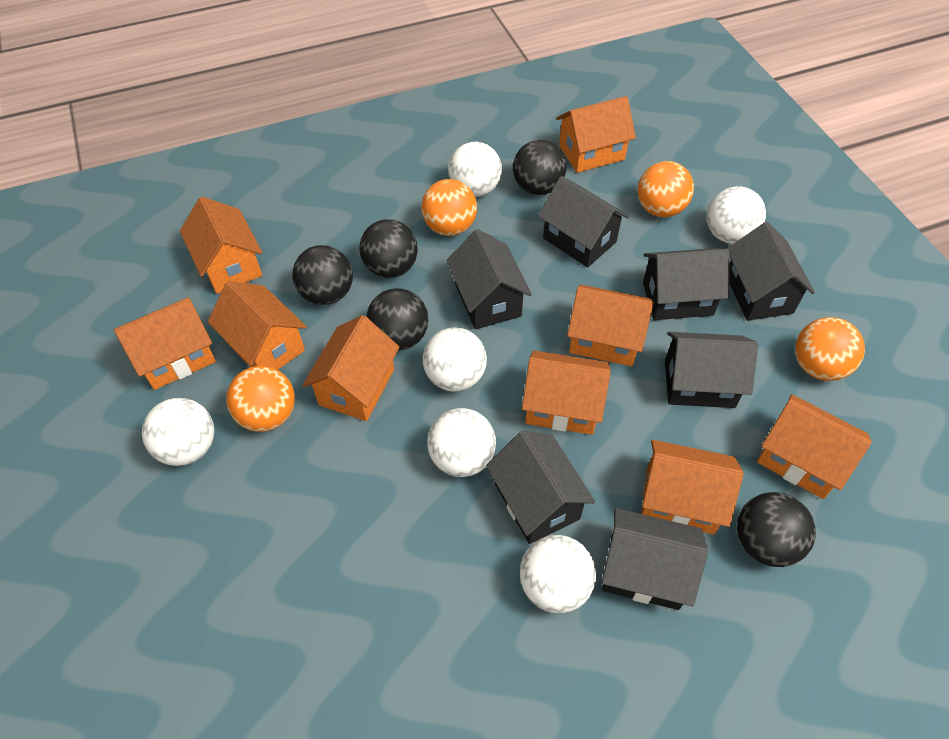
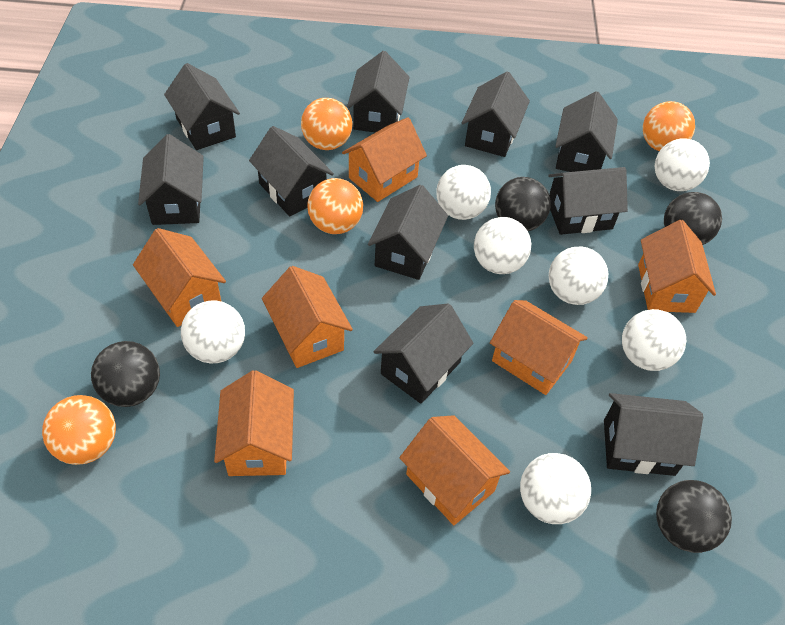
black ball: 5 -> 4
black house: 7 -> 10
orange house: 9 -> 7
white ball: 6 -> 7

